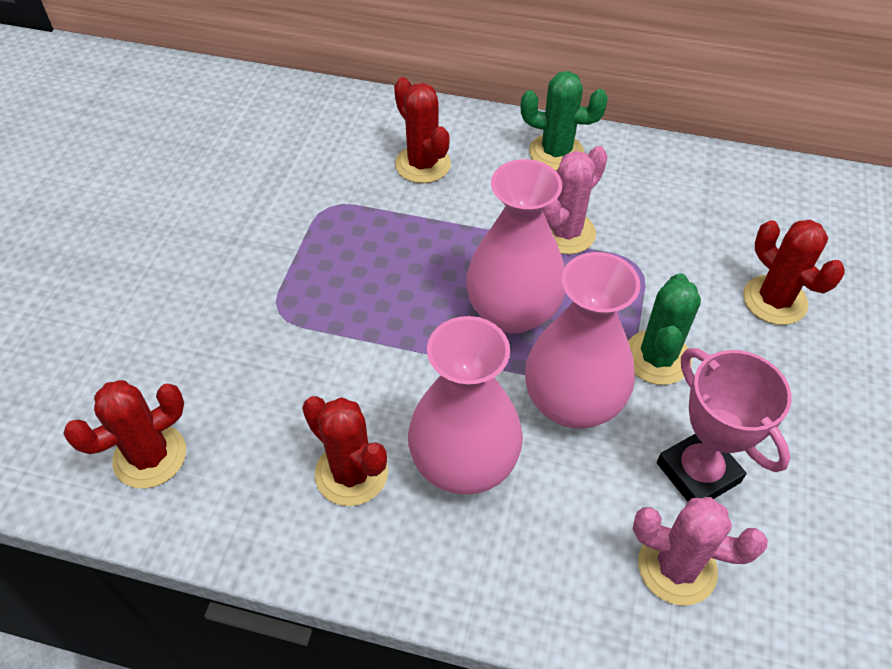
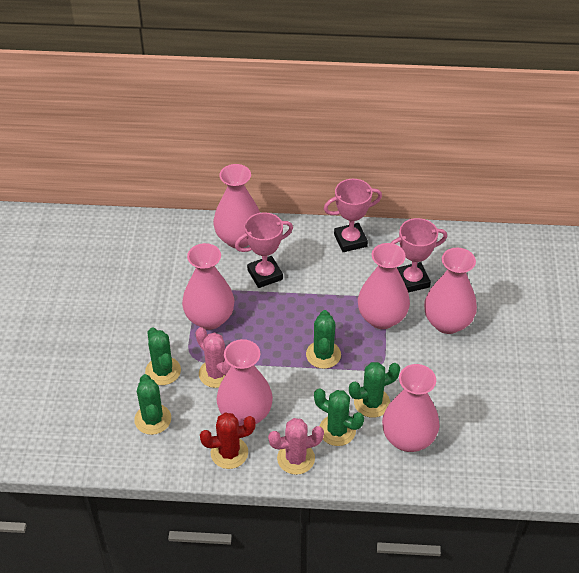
green cactus: 2 -> 5
pink trophy: 1 -> 3
pink vase: 3 -> 6
red cactus: 4 -> 1

